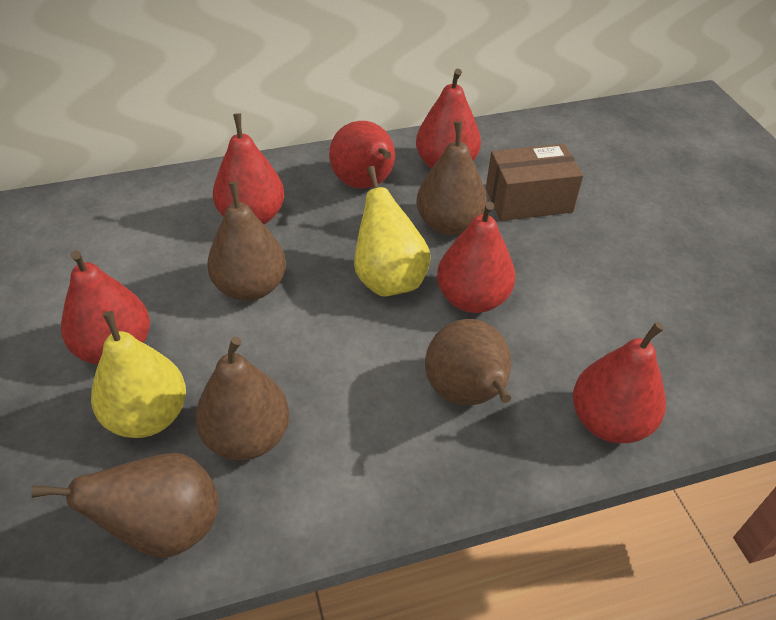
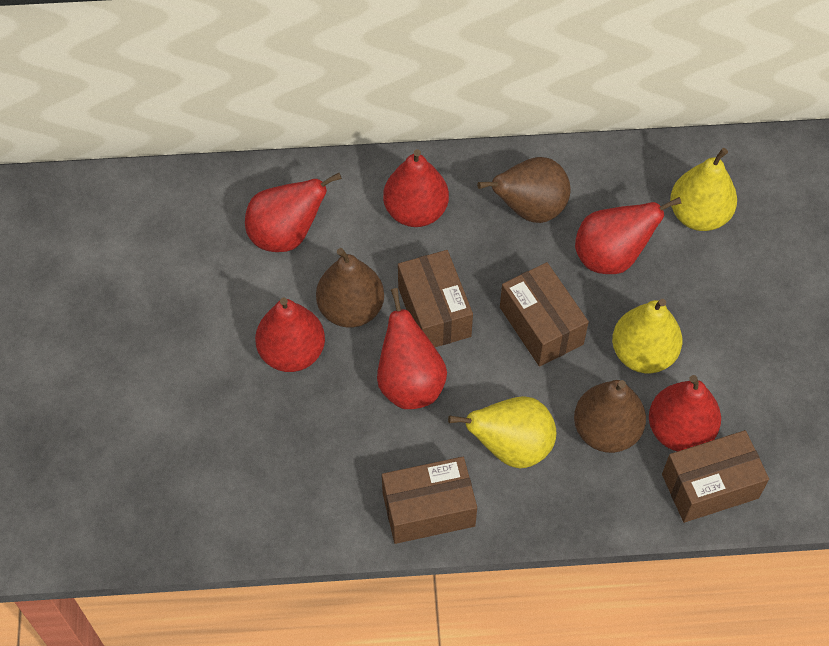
brown box: 1 -> 4
brown pear: 5 -> 3
yellow pear: 2 -> 3

